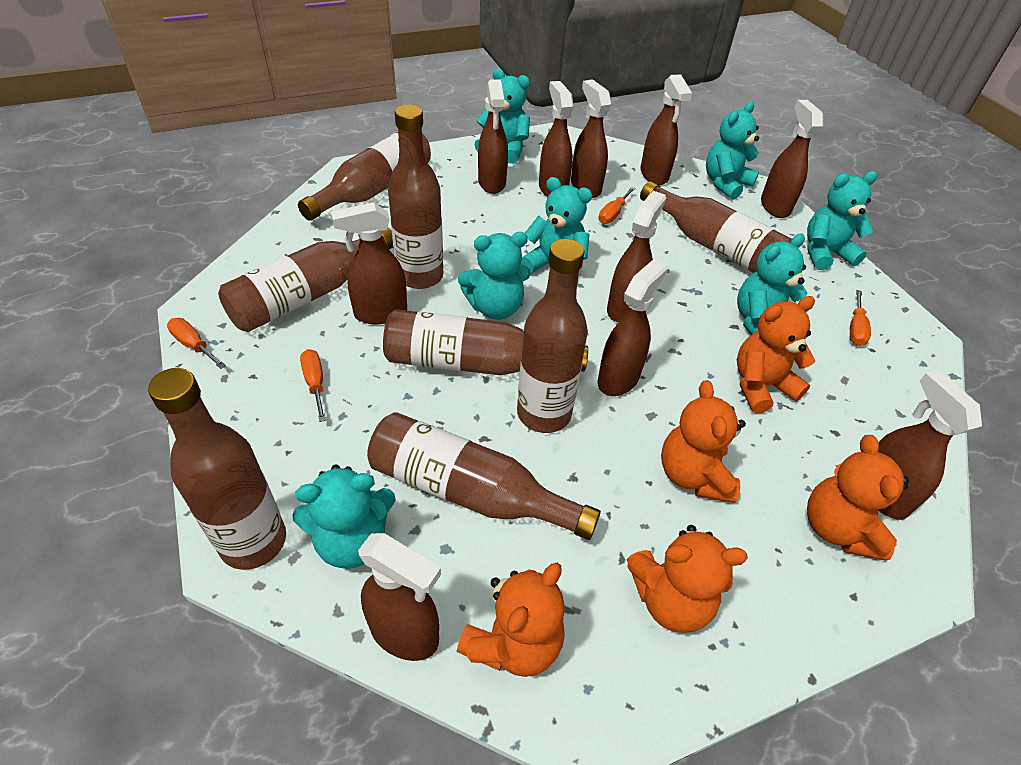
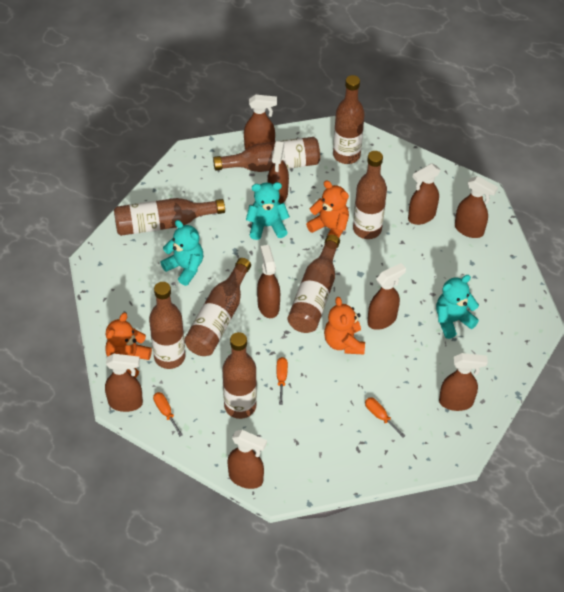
brown spray bottle: 10 -> 9
orange screwdriver: 4 -> 3
orange teddy bear: 5 -> 3
turquoise teddy bear: 7 -> 3

